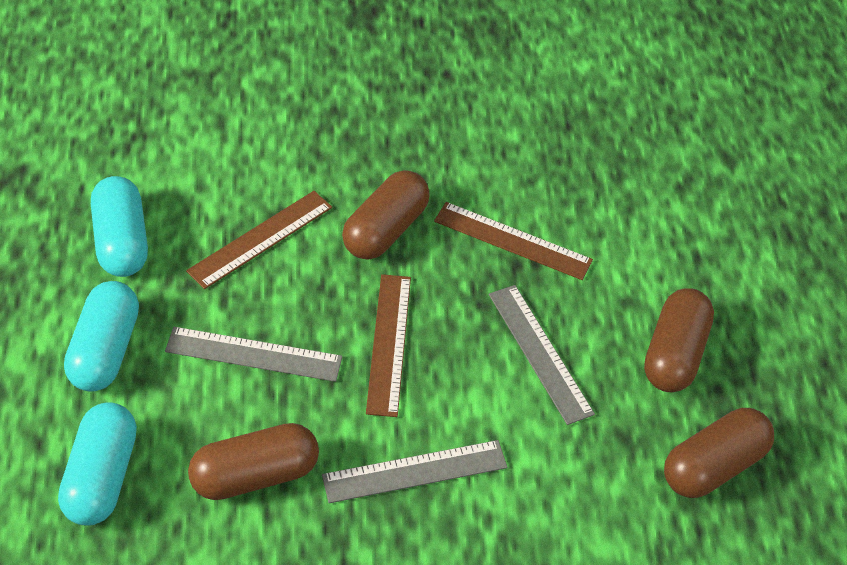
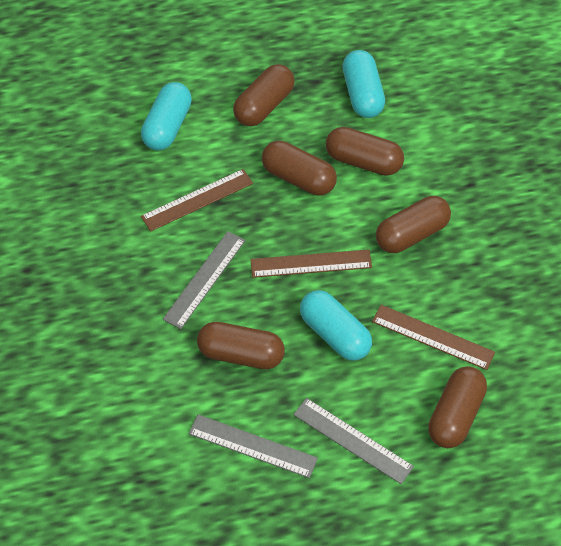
brown capsule: 4 -> 6

